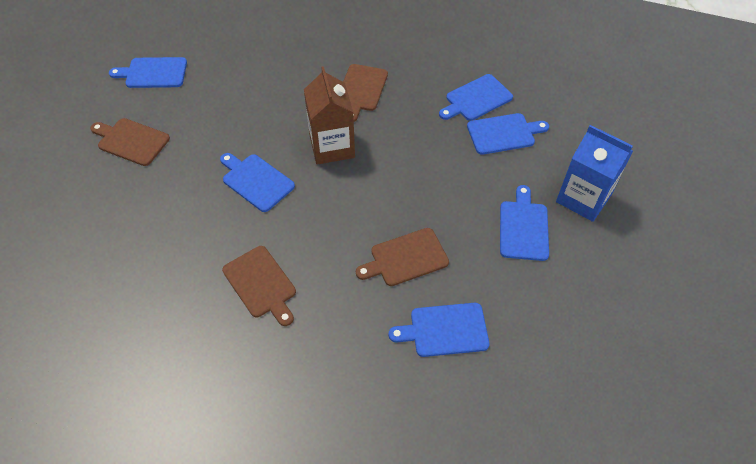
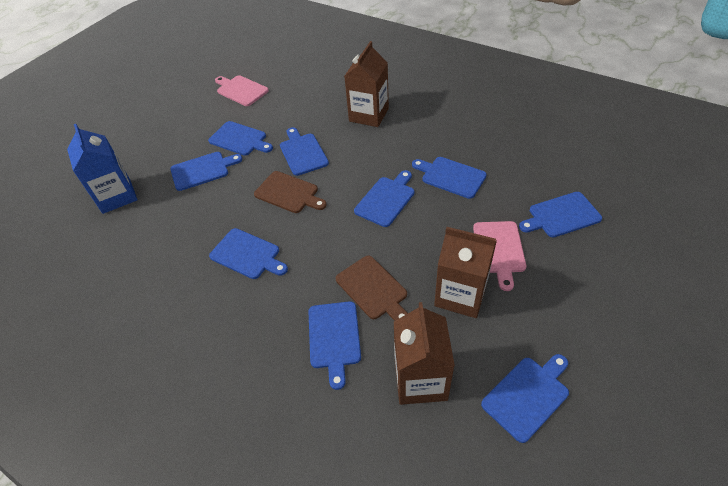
blue cutting board: 6 -> 9
brown carton: 1 -> 3
brown cutting board: 4 -> 2
pink cutting board: 0 -> 2

